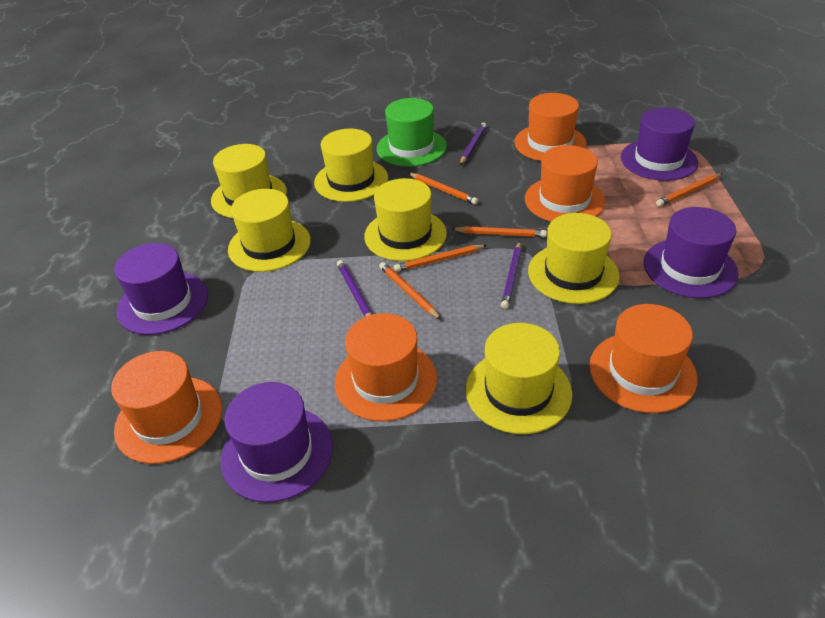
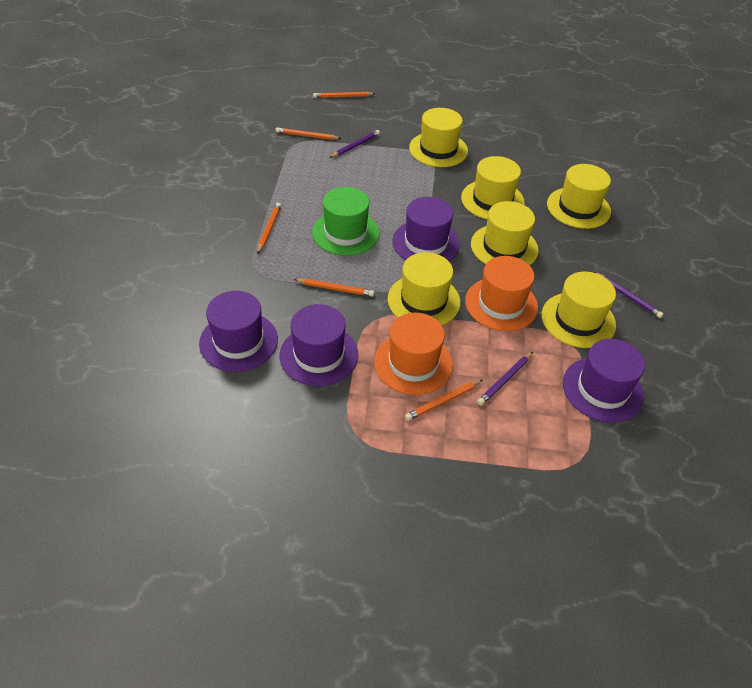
orange hat: 5 -> 2

